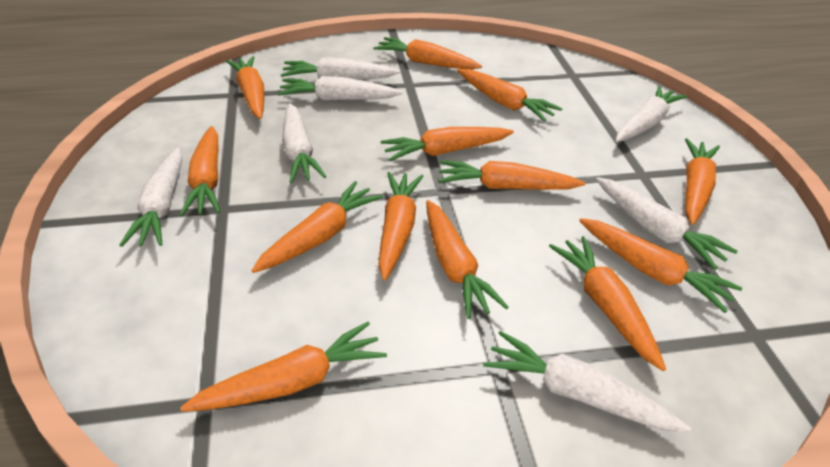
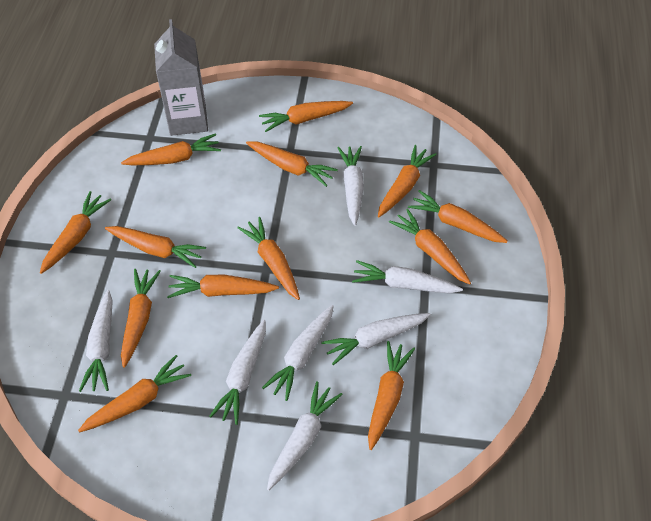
grey carton: 0 -> 1

